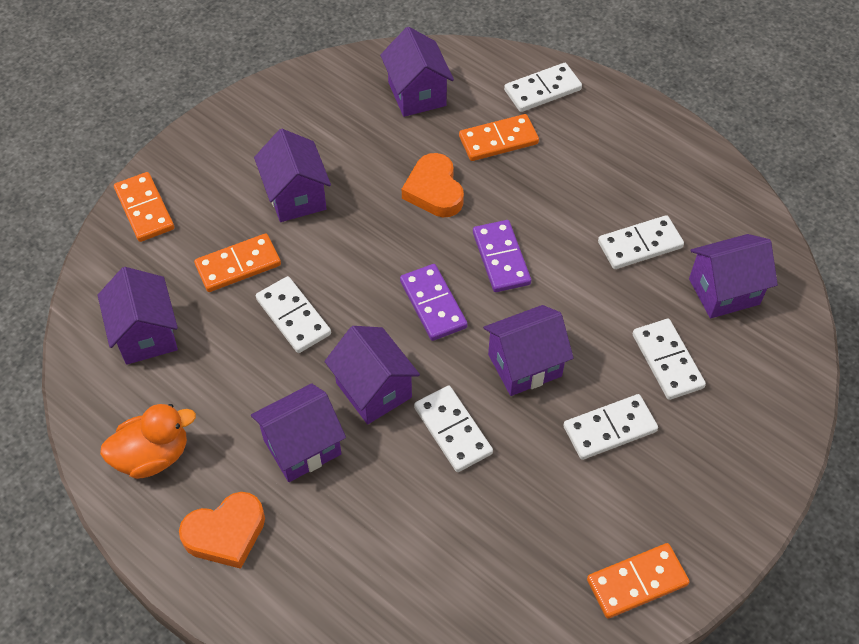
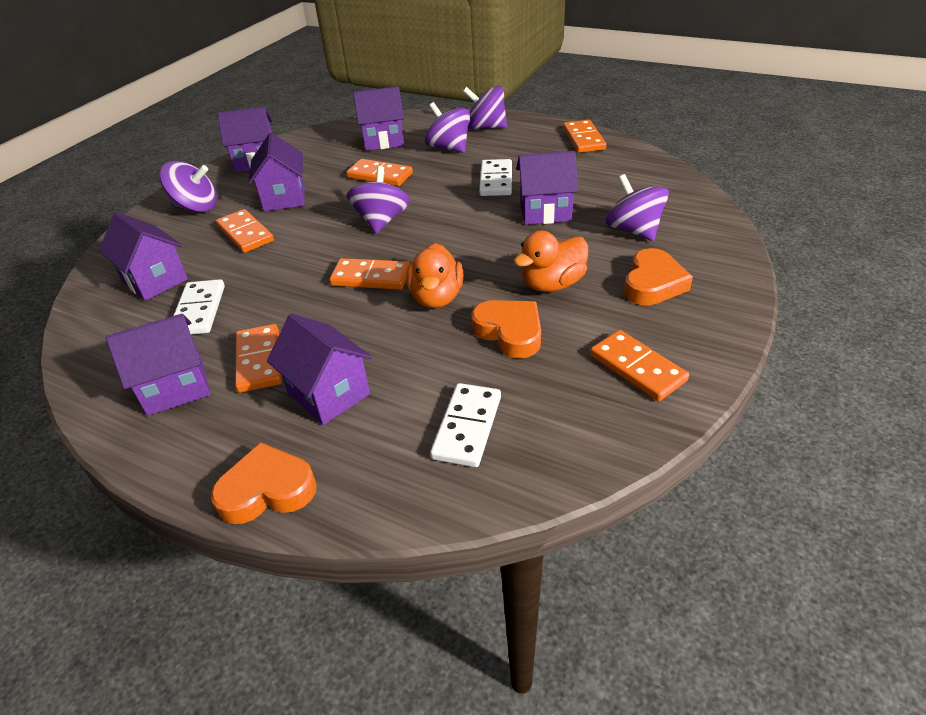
orange domino: 4 -> 6
orange duck: 1 -> 2
orange heart: 2 -> 3
purple domino: 2 -> 0
purple spinning top: 0 -> 5
white domino: 6 -> 3

